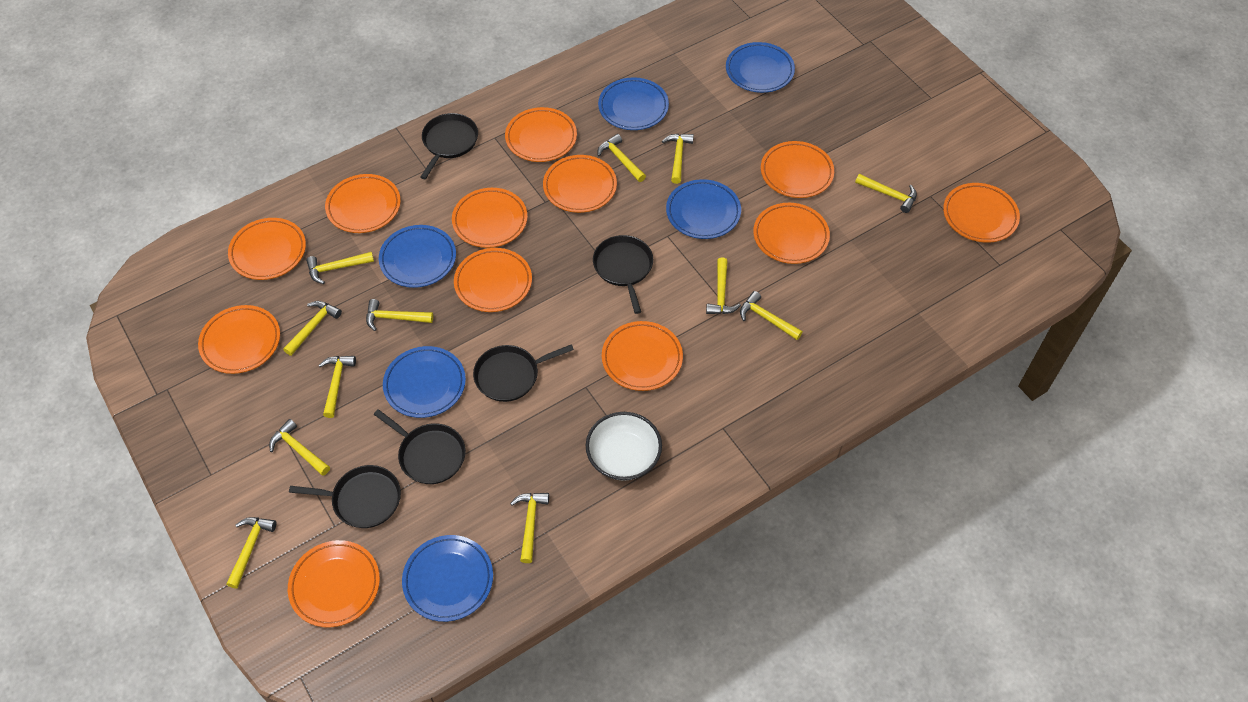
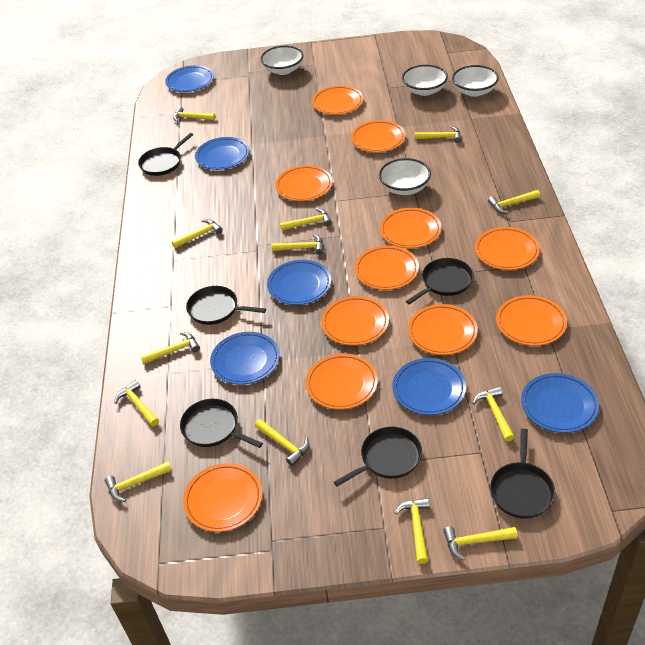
black pan: 5 -> 6
orange plate: 12 -> 11
white bowl: 1 -> 4
yellow hammer: 12 -> 13

